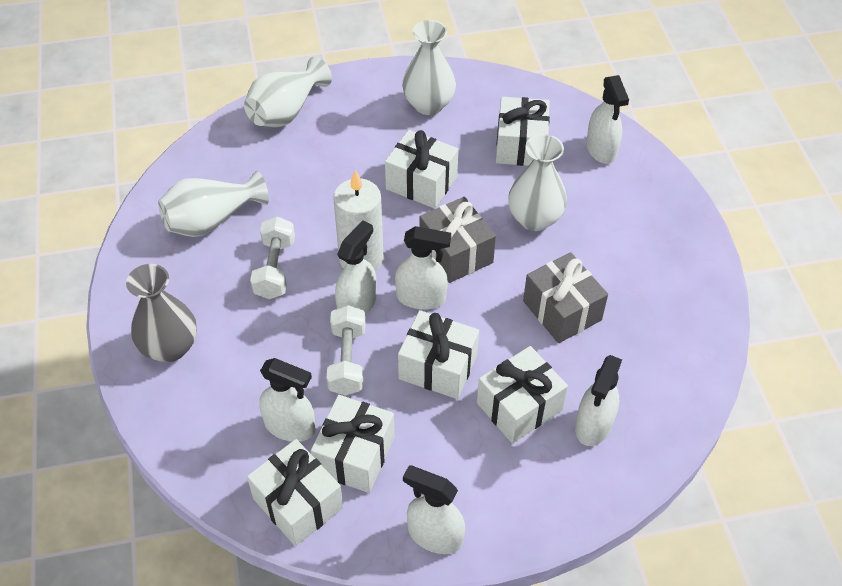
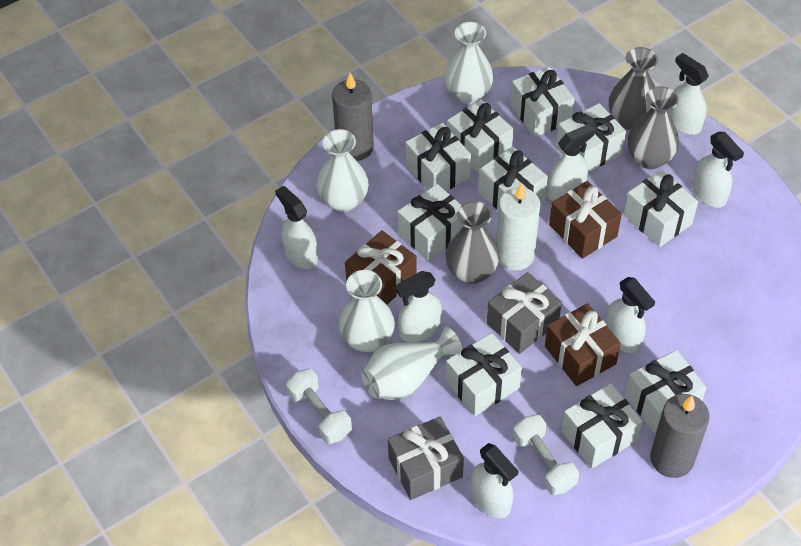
brown gift: 0 -> 3
grey candle: 0 -> 2
grey vase: 1 -> 3
white gift: 6 -> 10
white spray bottle: 6 -> 7

